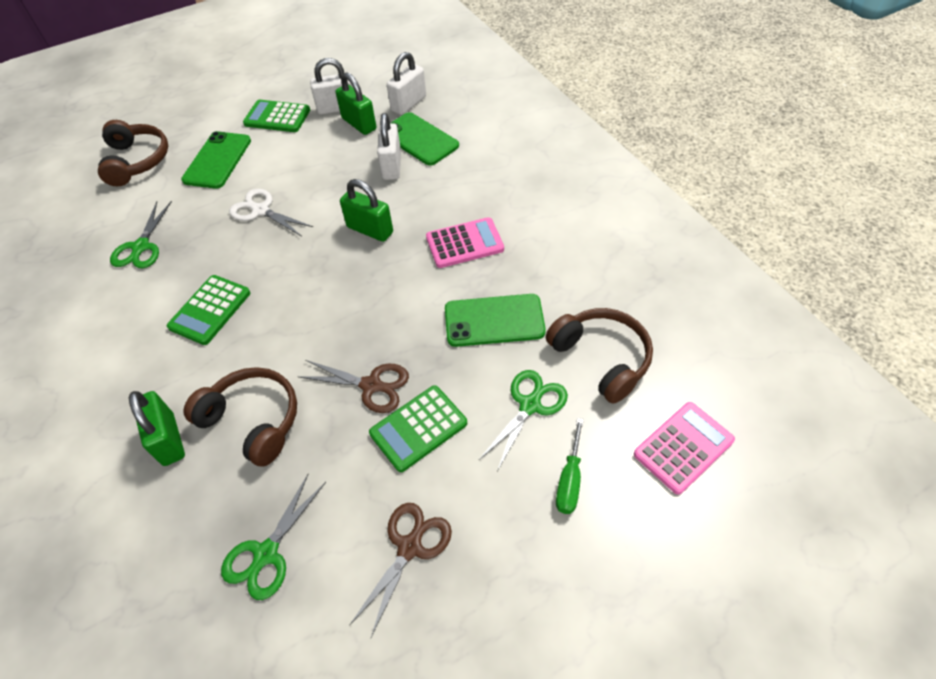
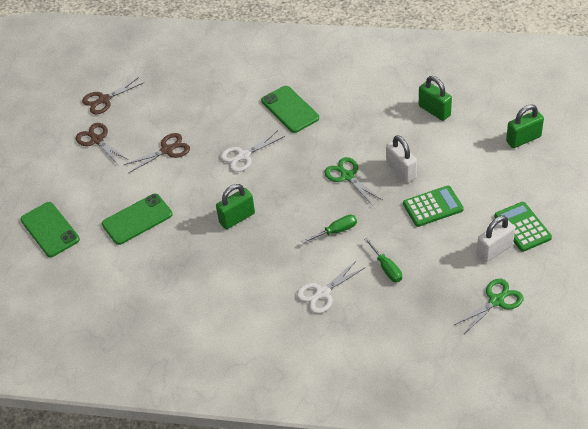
brown headphones: 3 -> 0
brown scissors: 2 -> 3
green calculator: 3 -> 2
green scissors: 3 -> 2
green screwdriver: 1 -> 2
pink calculator: 2 -> 0
white padlock: 3 -> 2
white scissors: 1 -> 2

